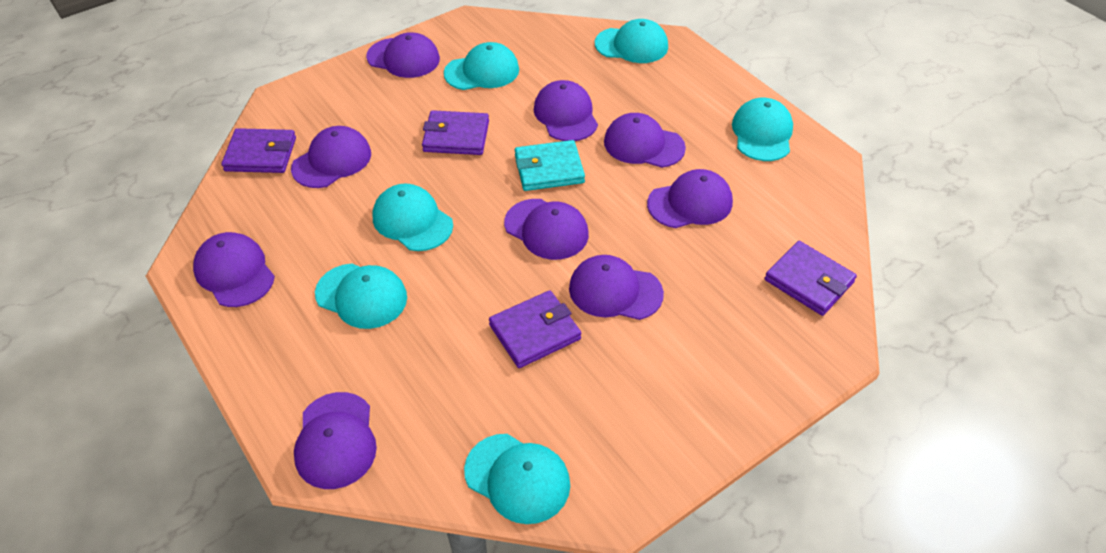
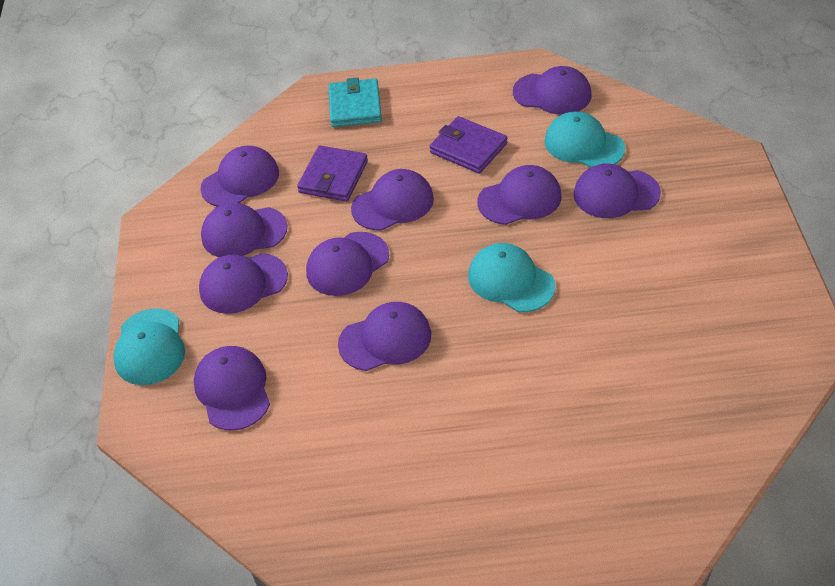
purple cap: 9 -> 10
purple wallet: 4 -> 2
turquoise cap: 6 -> 3

